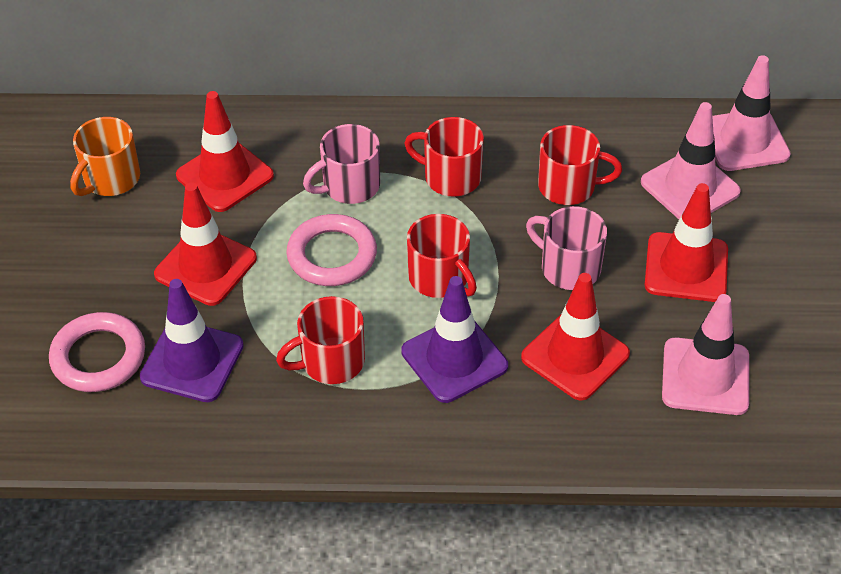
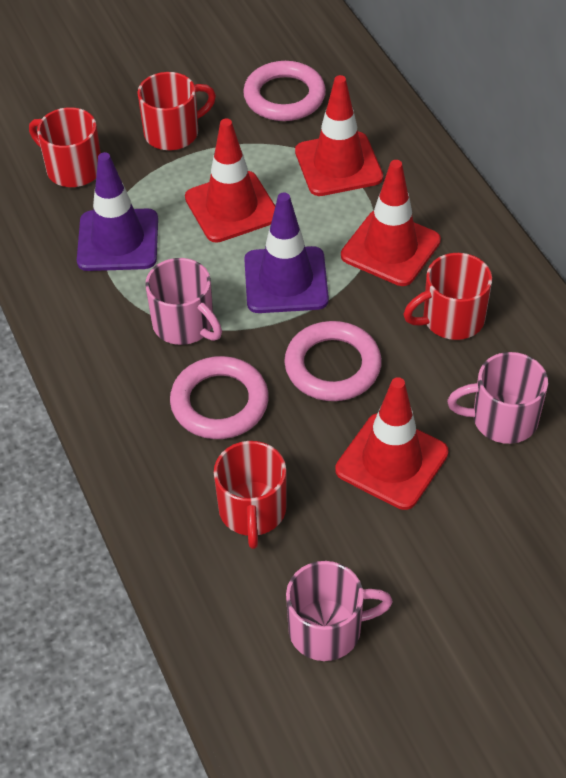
orange mug: 1 -> 0
pink mug: 2 -> 3
pink ring: 2 -> 3
pink traffic cone: 3 -> 0

